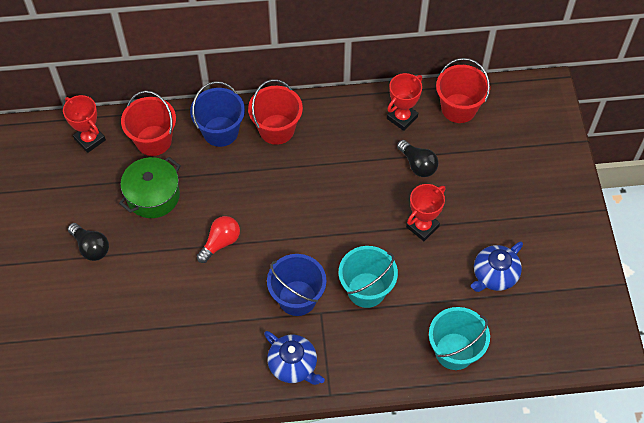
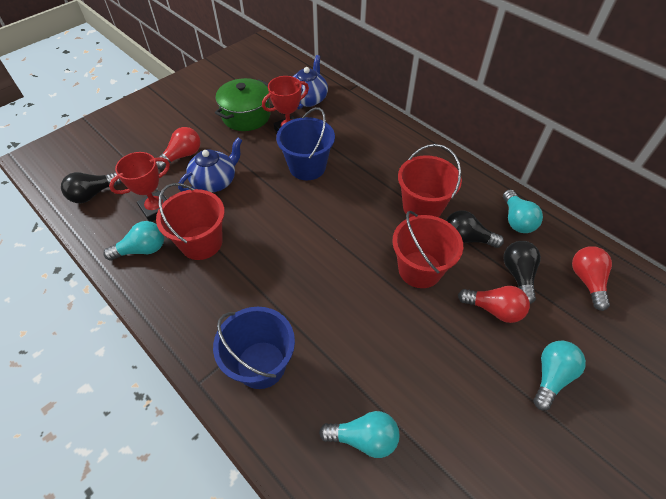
black light bulb: 2 -> 3
red light bulb: 1 -> 3
red trophy: 3 -> 2
turquoise bucket: 2 -> 0
turquoise light bulb: 0 -> 4

